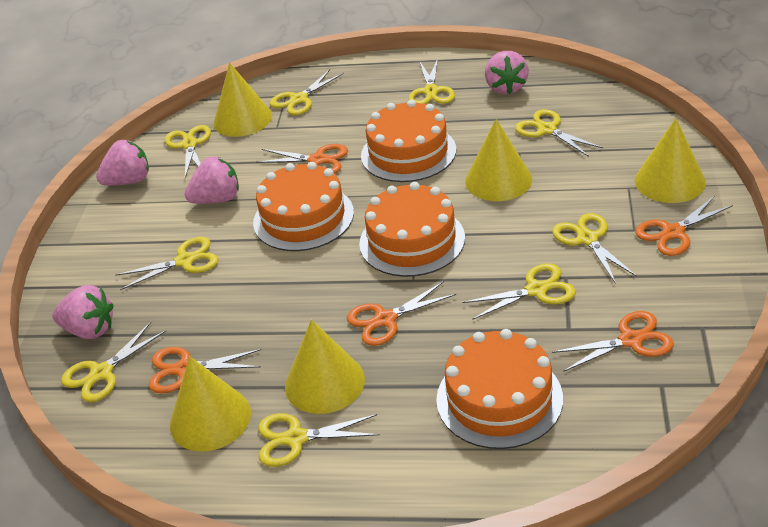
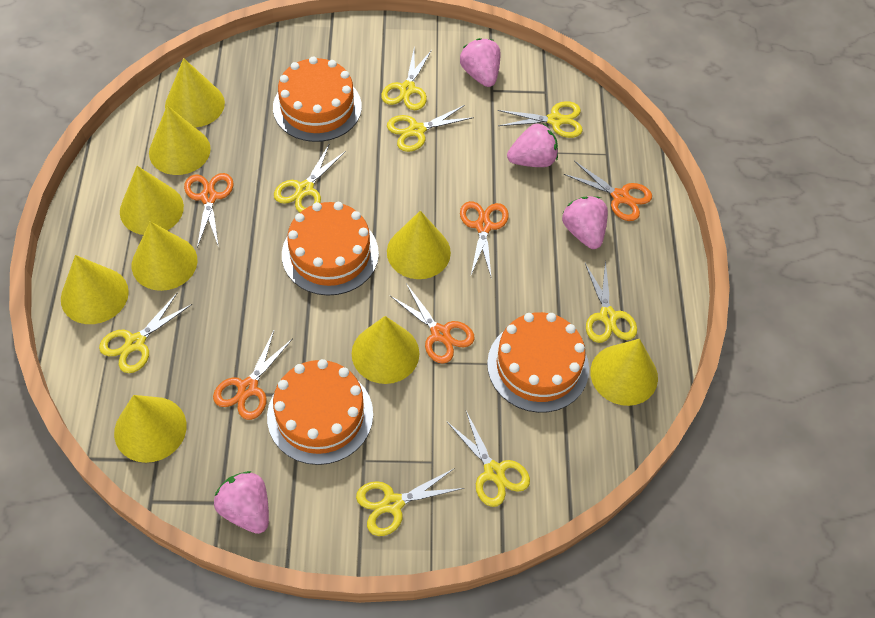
yellow cone: 5 -> 9
yellow scissors: 9 -> 8

